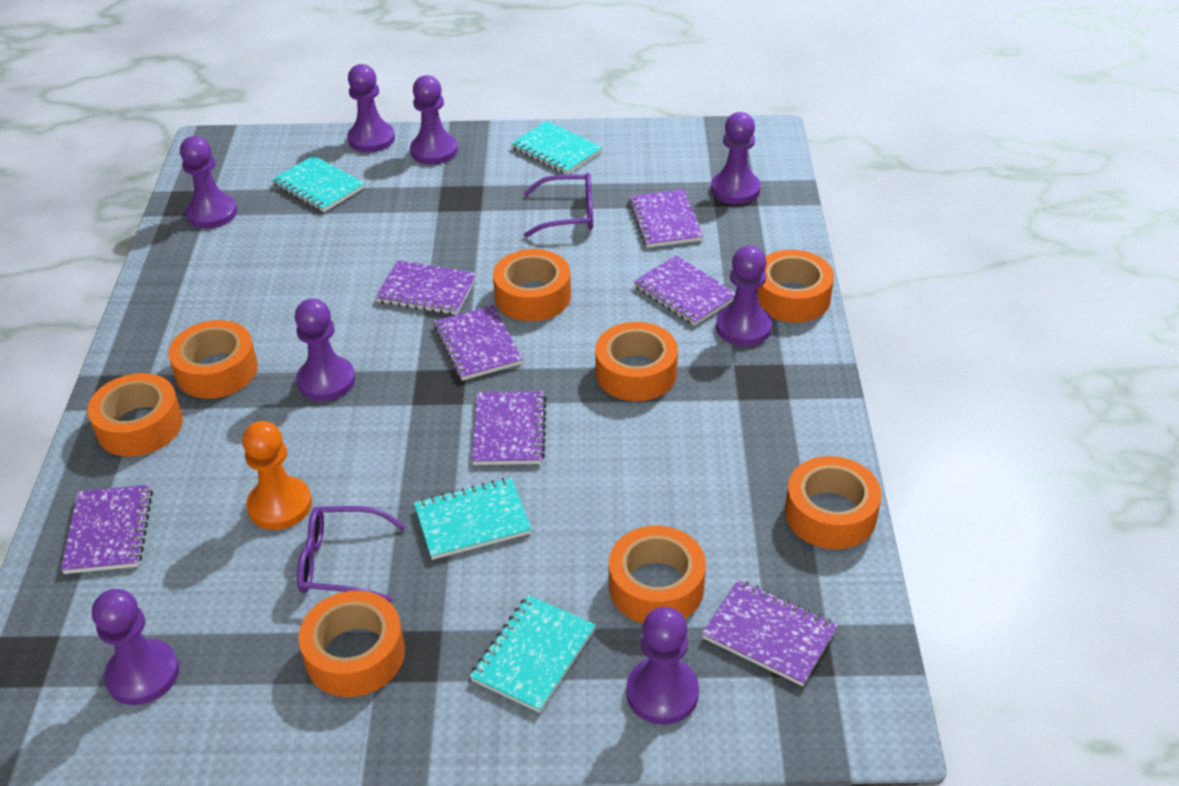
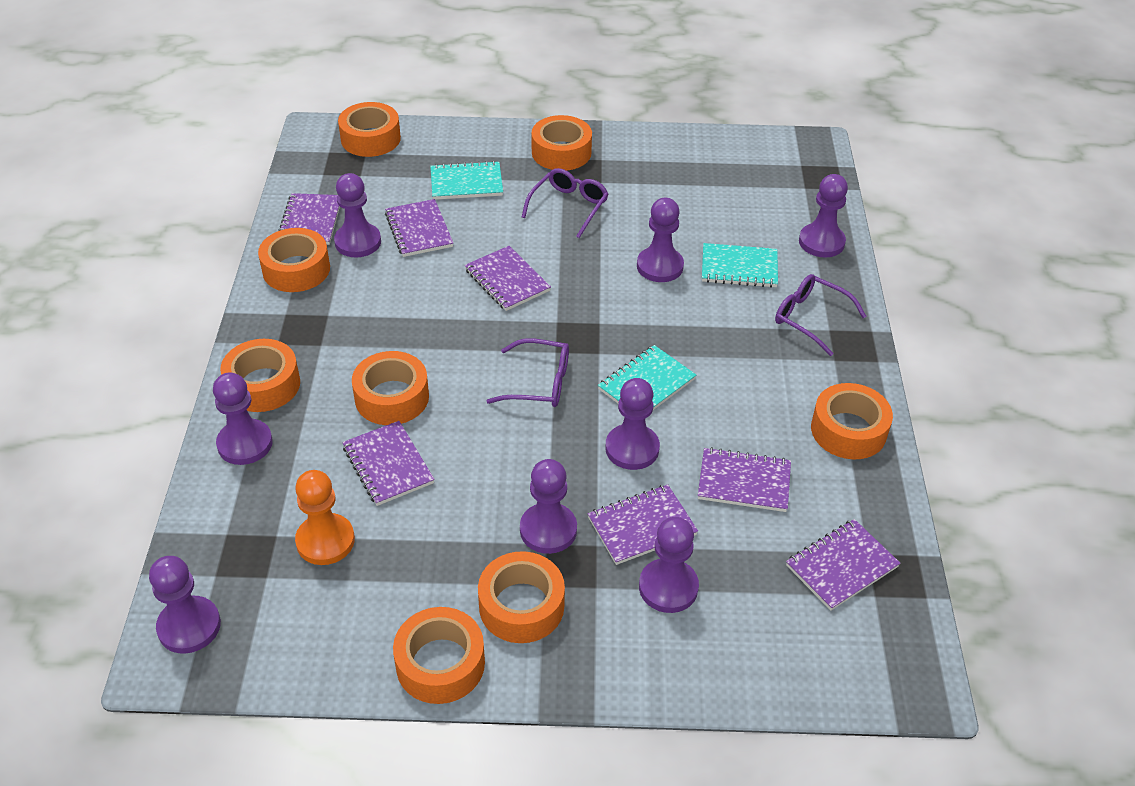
purple glasses: 2 -> 3
turquoise notebook: 4 -> 3

